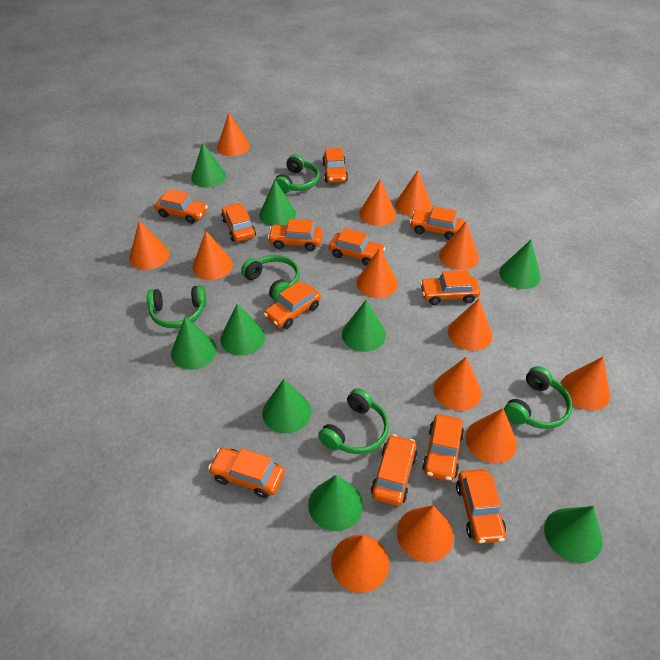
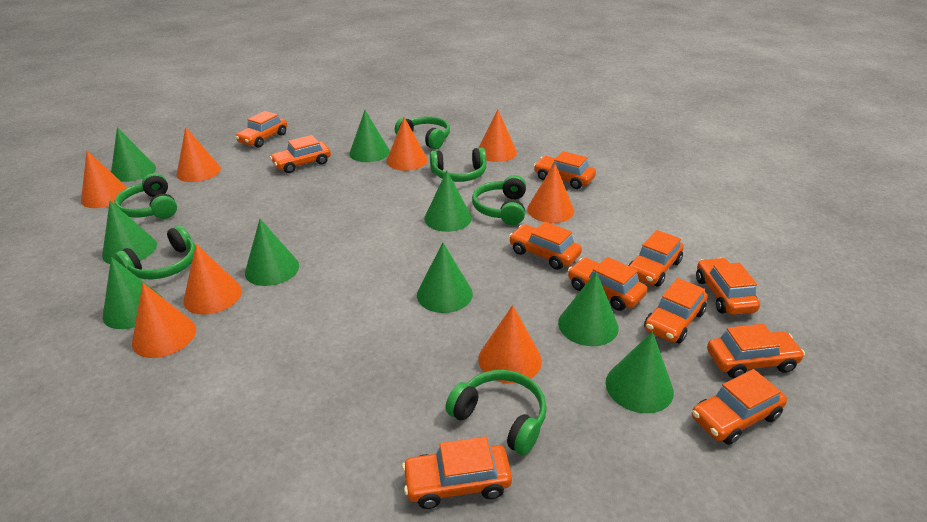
green headphones: 5 -> 6
orange car: 12 -> 11
orange cone: 13 -> 8

